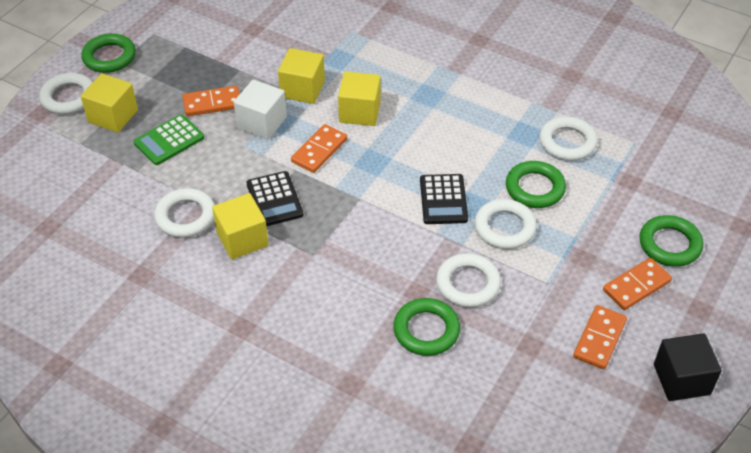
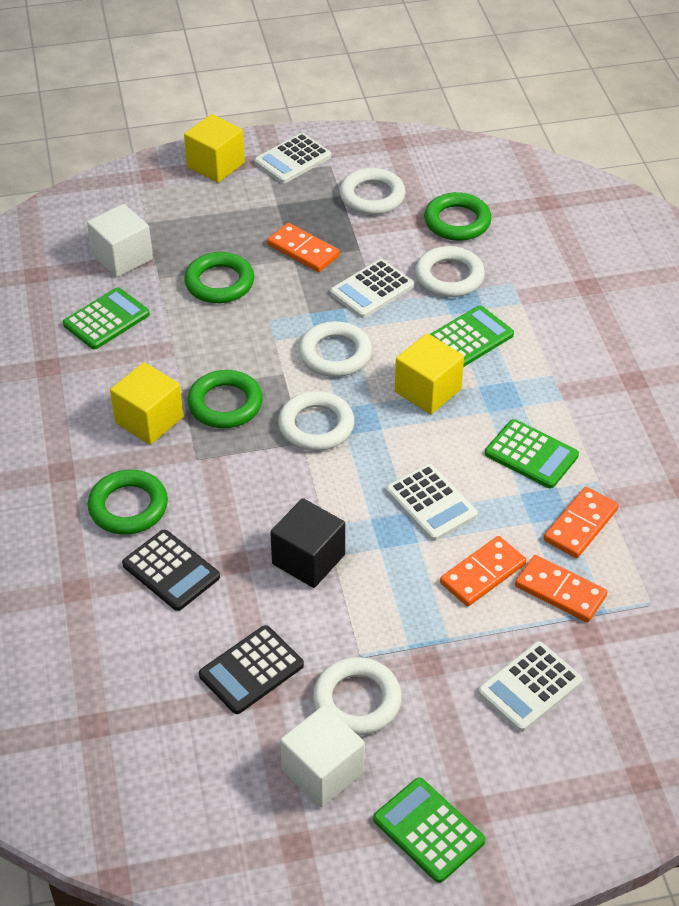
green calculator: 1 -> 4
white calculator: 0 -> 4
white cube: 1 -> 2
yellow cube: 4 -> 3

